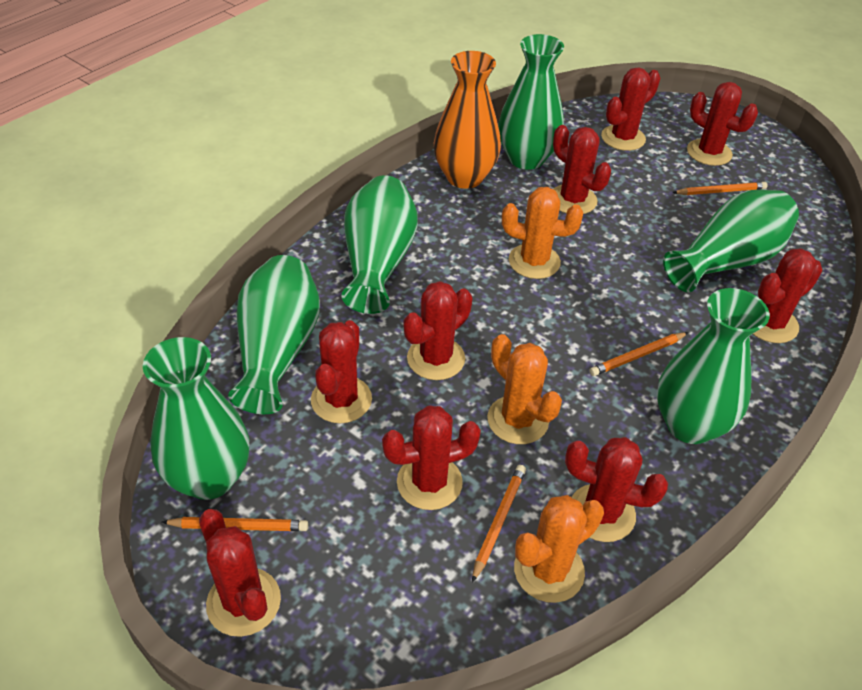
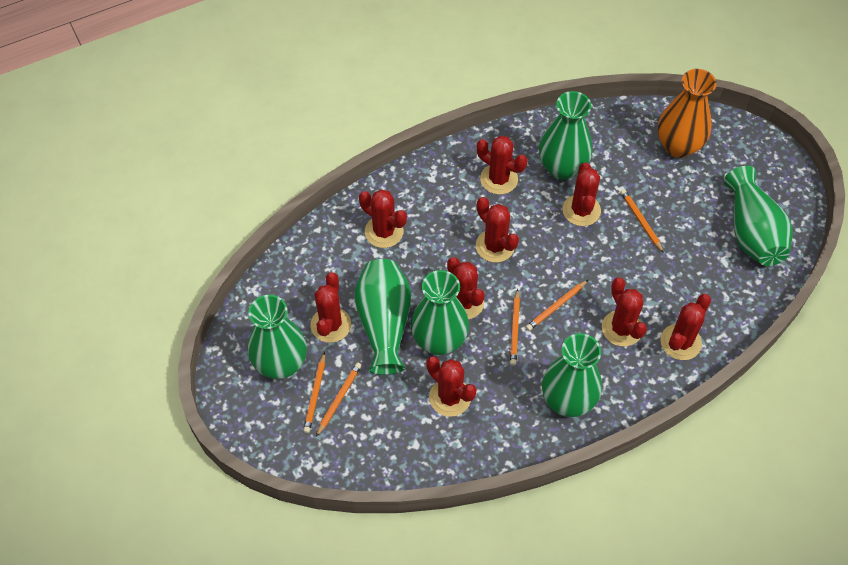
orange cactus: 3 -> 0
orange pencil: 4 -> 5

